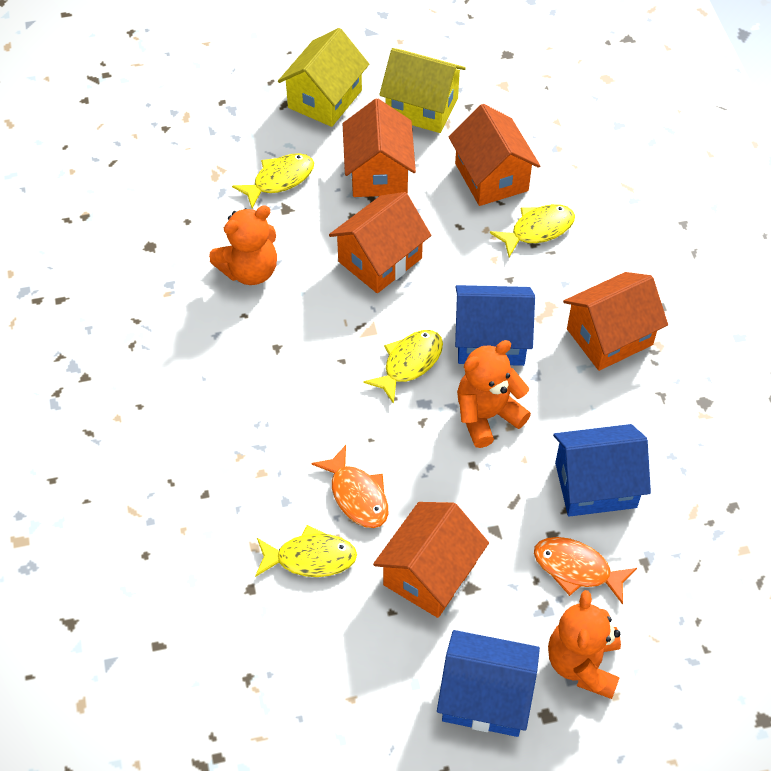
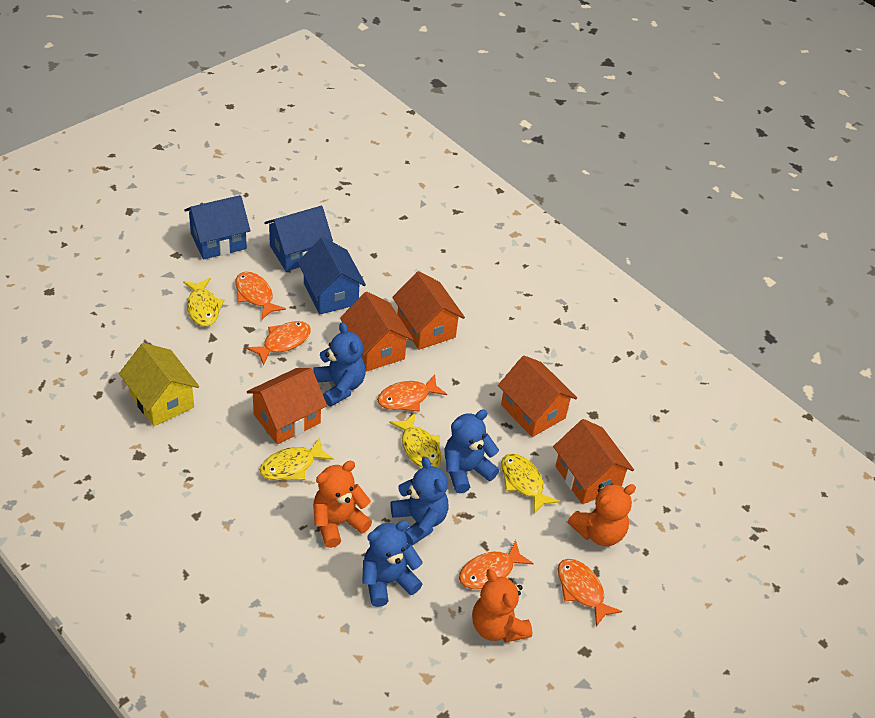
blue teddy bear: 0 -> 4
orange fish: 2 -> 5
yellow house: 2 -> 1

